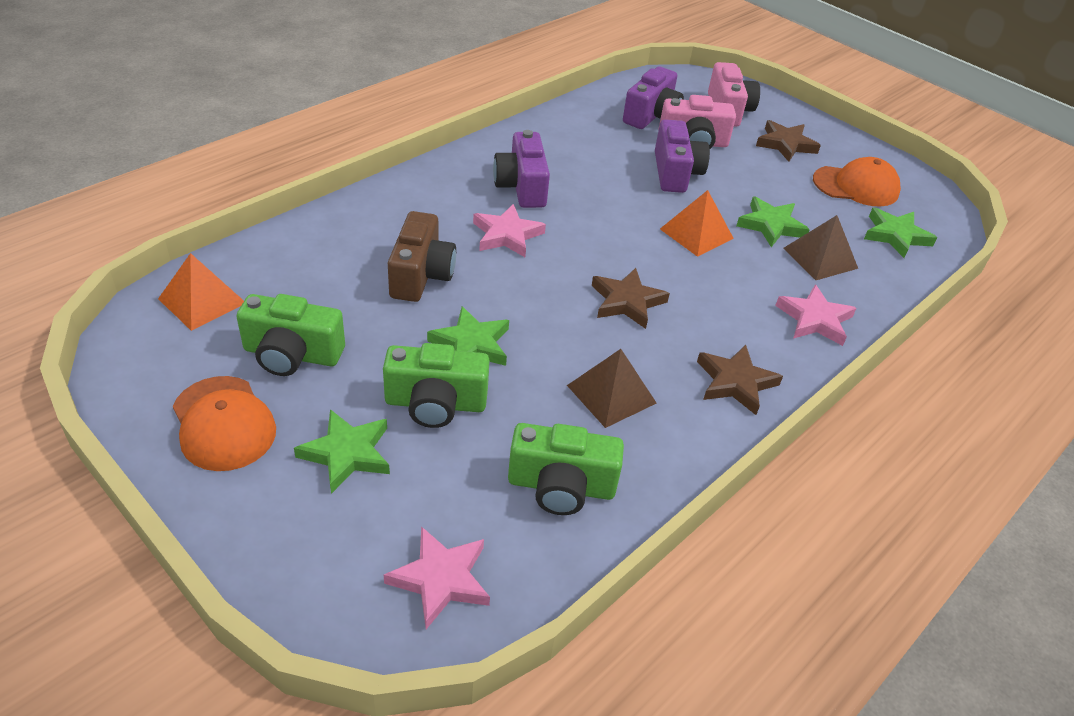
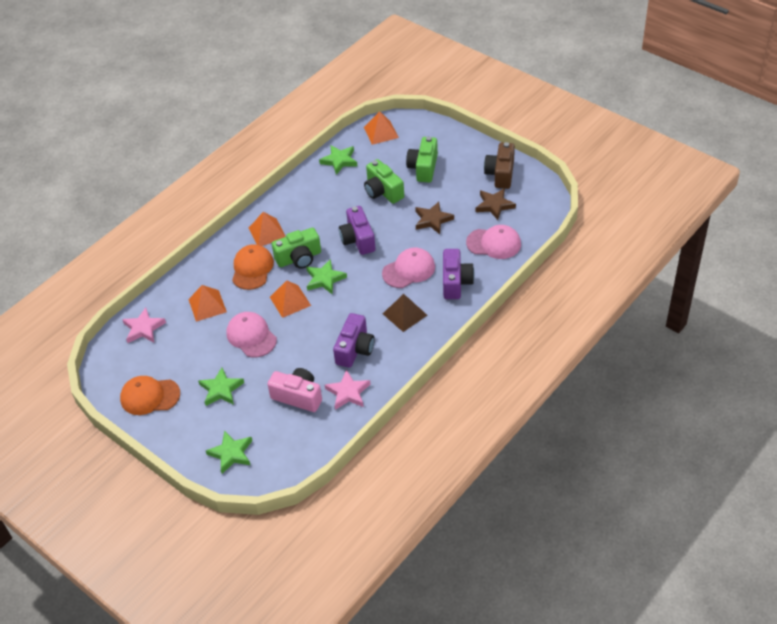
brown pyramid: 2 -> 1
brown star: 3 -> 2
orange pyramid: 2 -> 4
pink camera: 2 -> 1
pink cap: 0 -> 3
pink star: 3 -> 2

